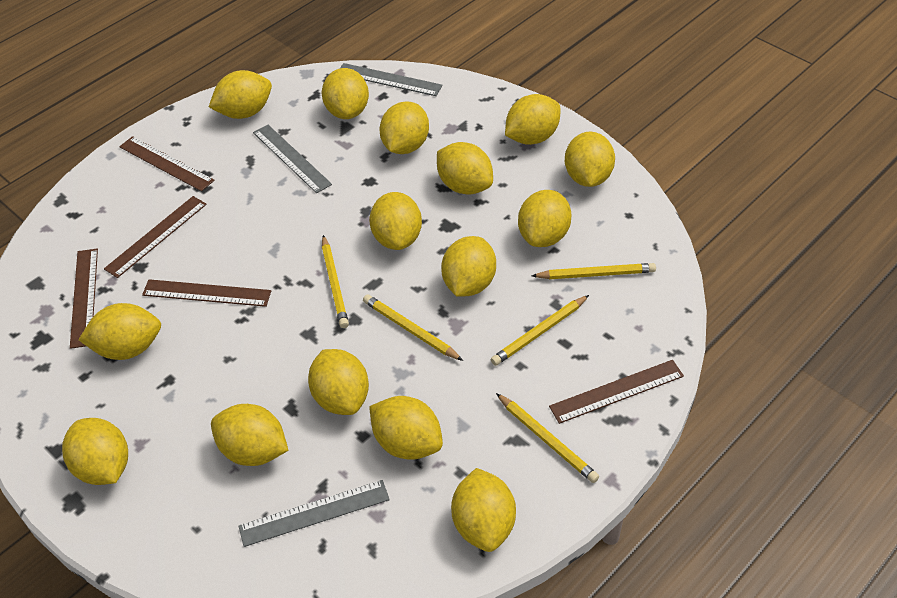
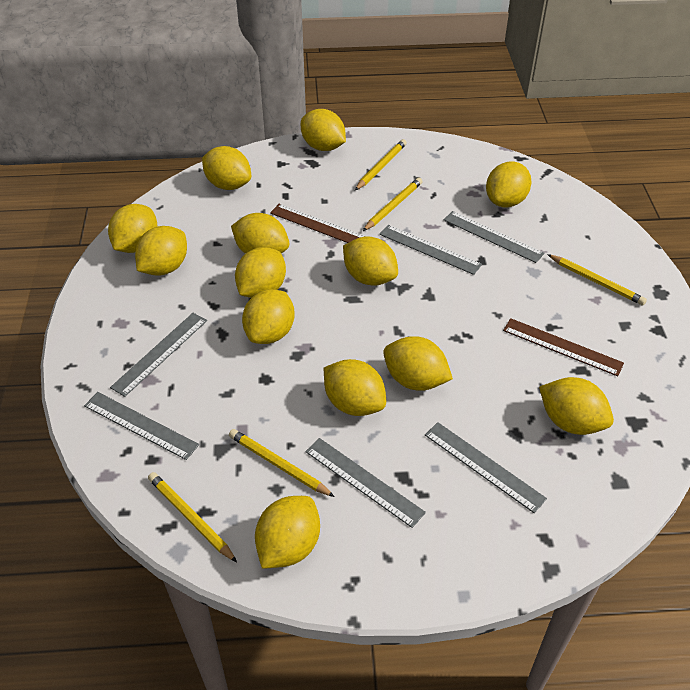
brown ruler: 5 -> 2
grey ruler: 3 -> 6
yellow lemon: 15 -> 13

